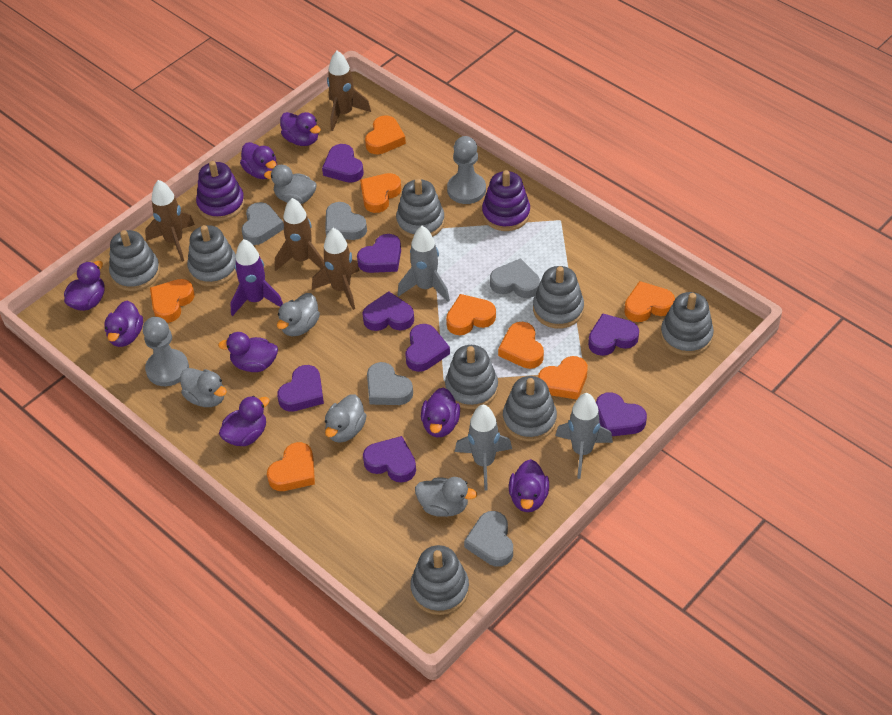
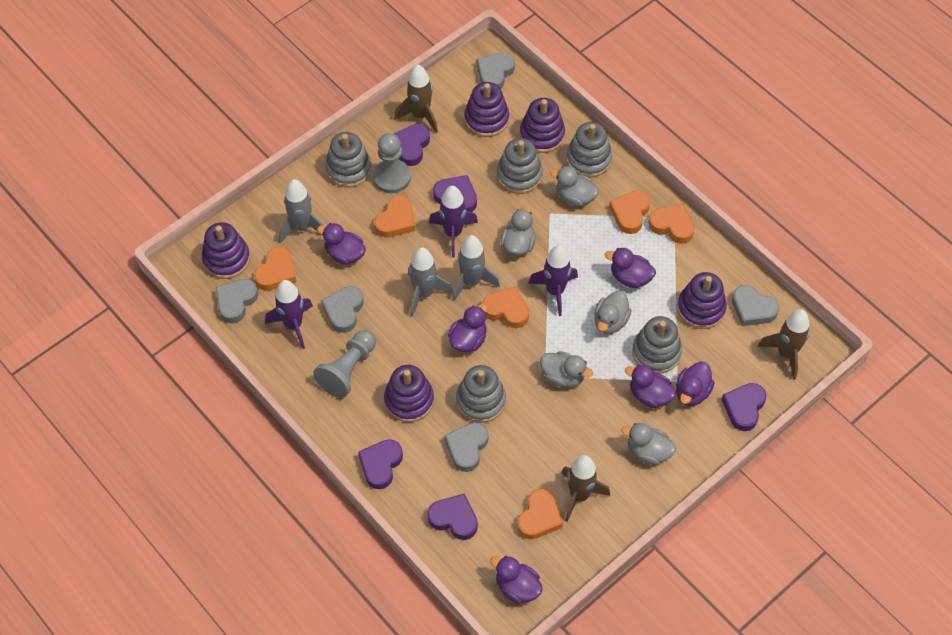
brown rocket: 4 -> 3
grey stacking toy: 8 -> 5
orange heart: 8 -> 6
purple duck: 8 -> 6
purple heart: 8 -> 5
purple rocket: 1 -> 3
purple stacking toy: 2 -> 5

